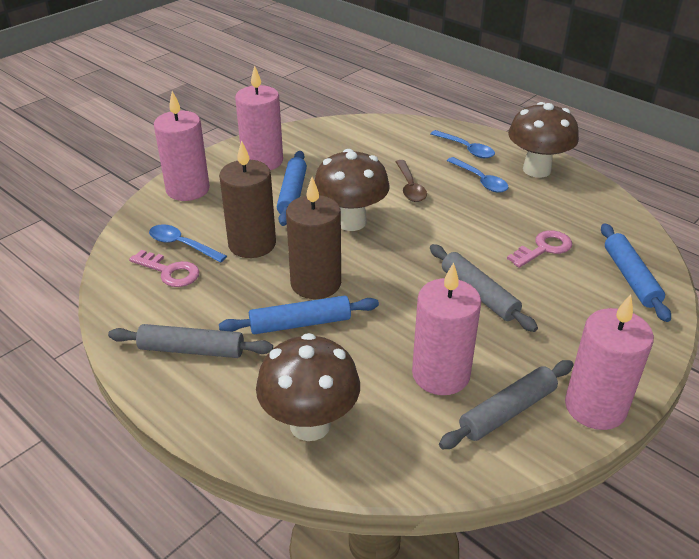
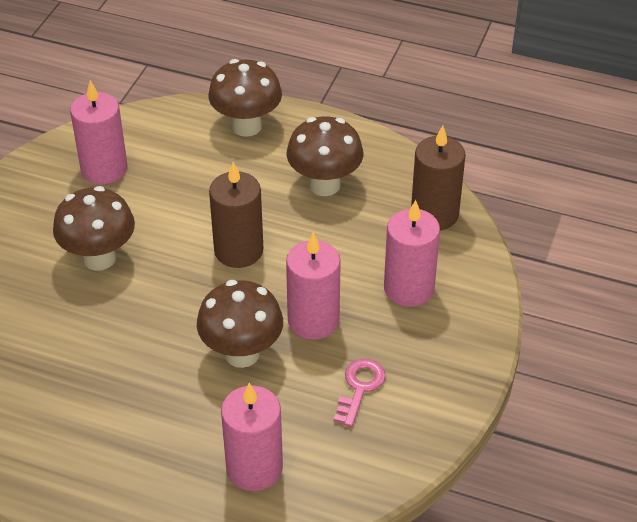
blue rolling pin: 3 -> 0
blue spoon: 3 -> 0
brown mushroom: 3 -> 4
brown spoon: 1 -> 0
grey rolling pin: 3 -> 0
pink key: 2 -> 1

